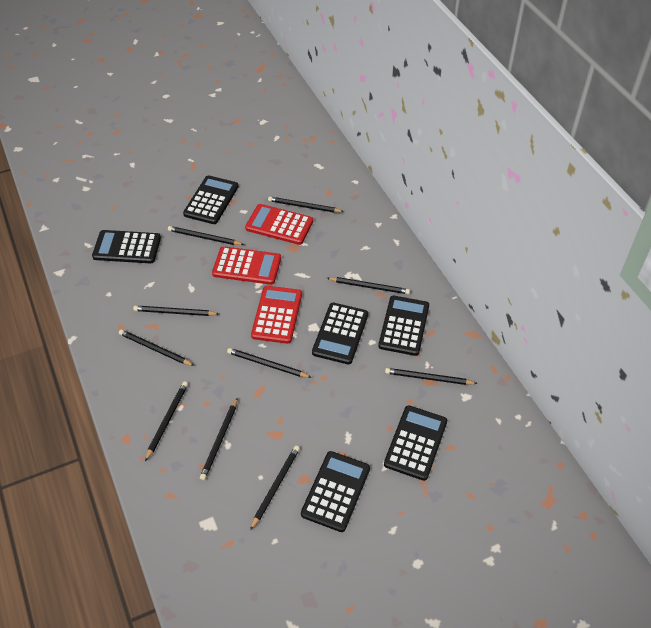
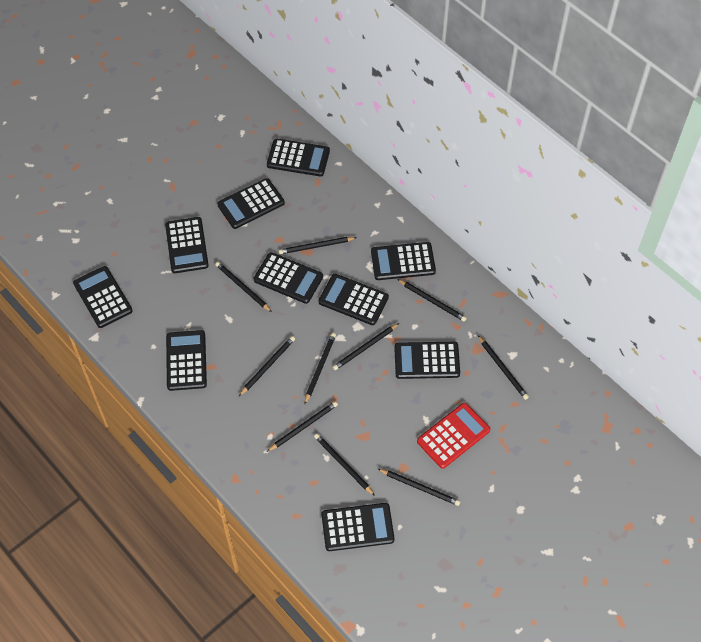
black calculator: 6 -> 10
red calculator: 3 -> 1

